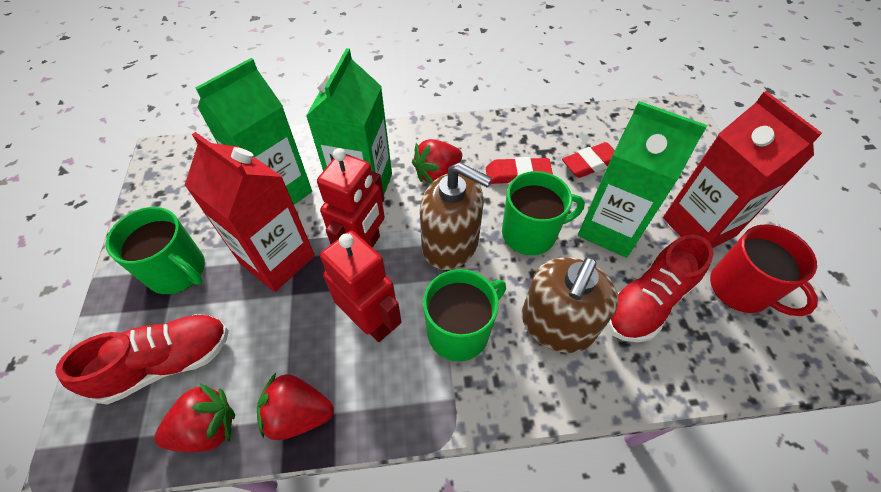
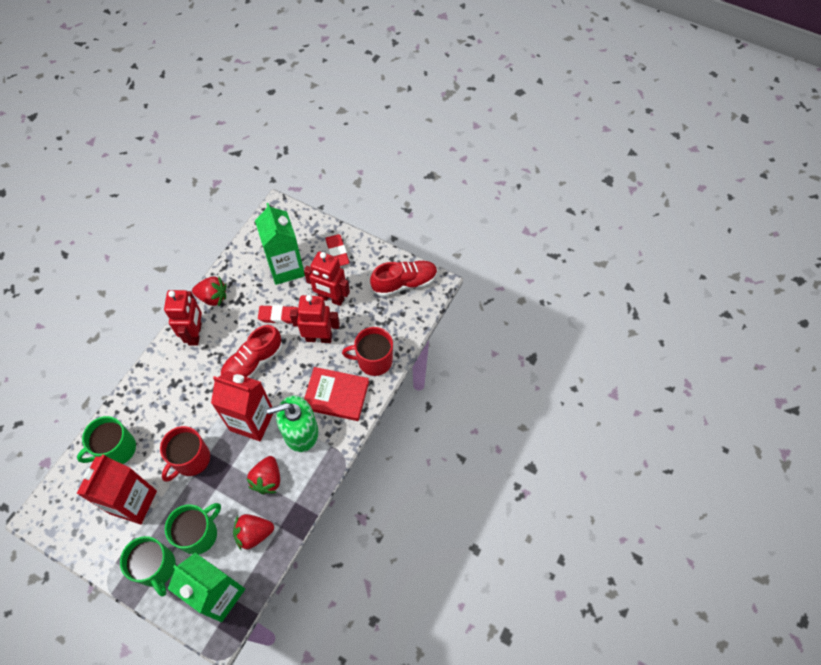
brown soap dispenser: 2 -> 0
green carton: 3 -> 2
green soap dispenser: 0 -> 1
red book: 0 -> 1
red mug: 1 -> 2
red robot: 2 -> 3

